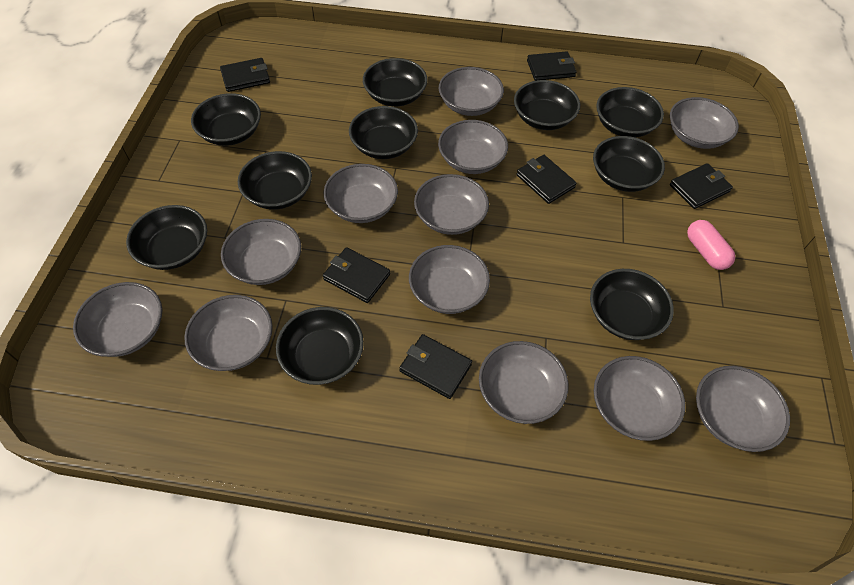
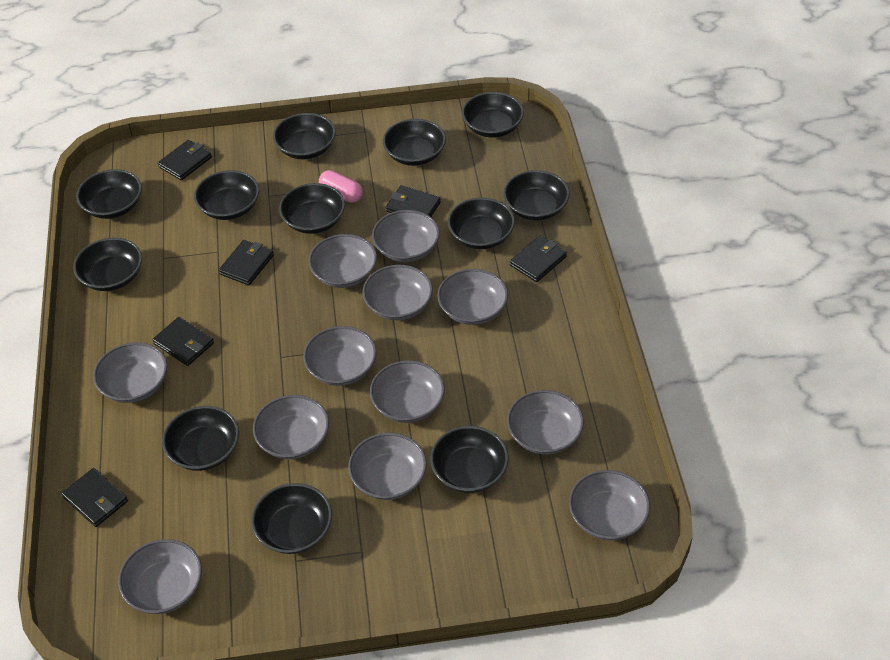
black bowl: 10 -> 12

